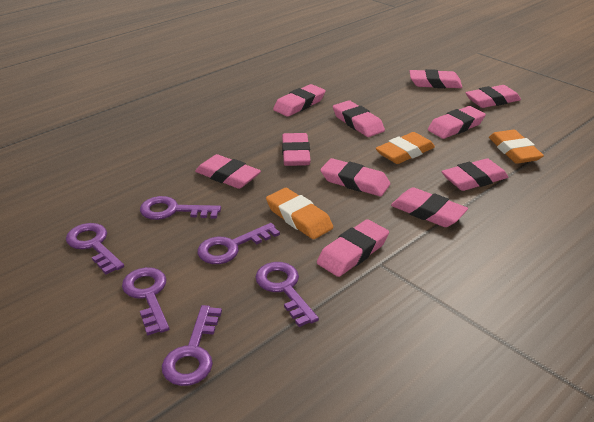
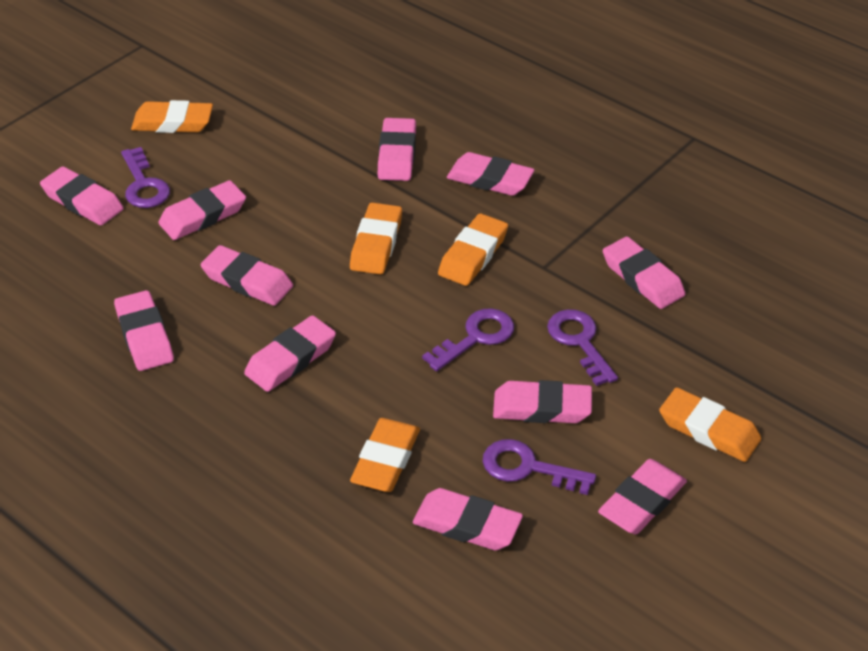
orange eraser: 3 -> 5
purple key: 6 -> 4

